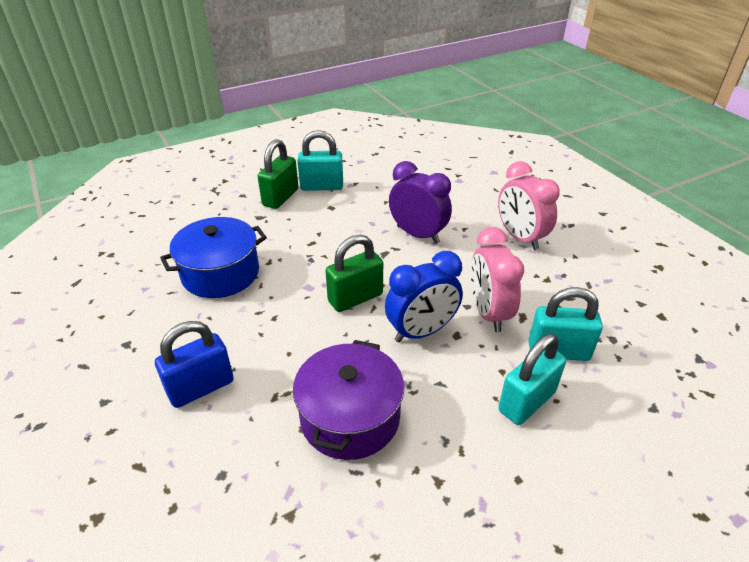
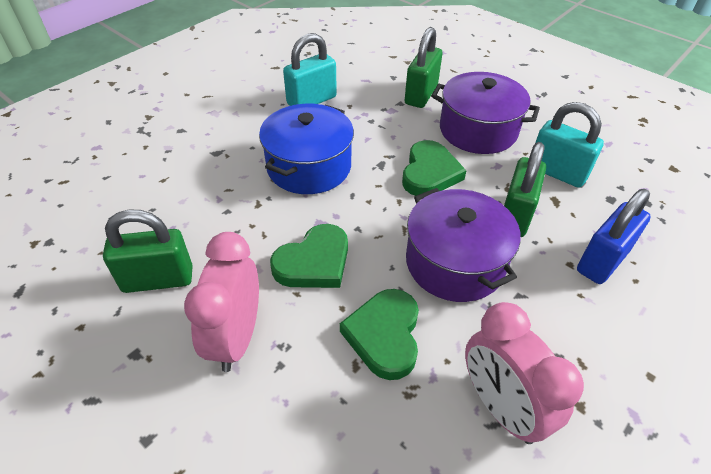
blue clock: 1 -> 0
green heart: 0 -> 3
green padlock: 2 -> 3
purple clock: 1 -> 0
purple pot: 1 -> 2
turquoise padlock: 3 -> 2

